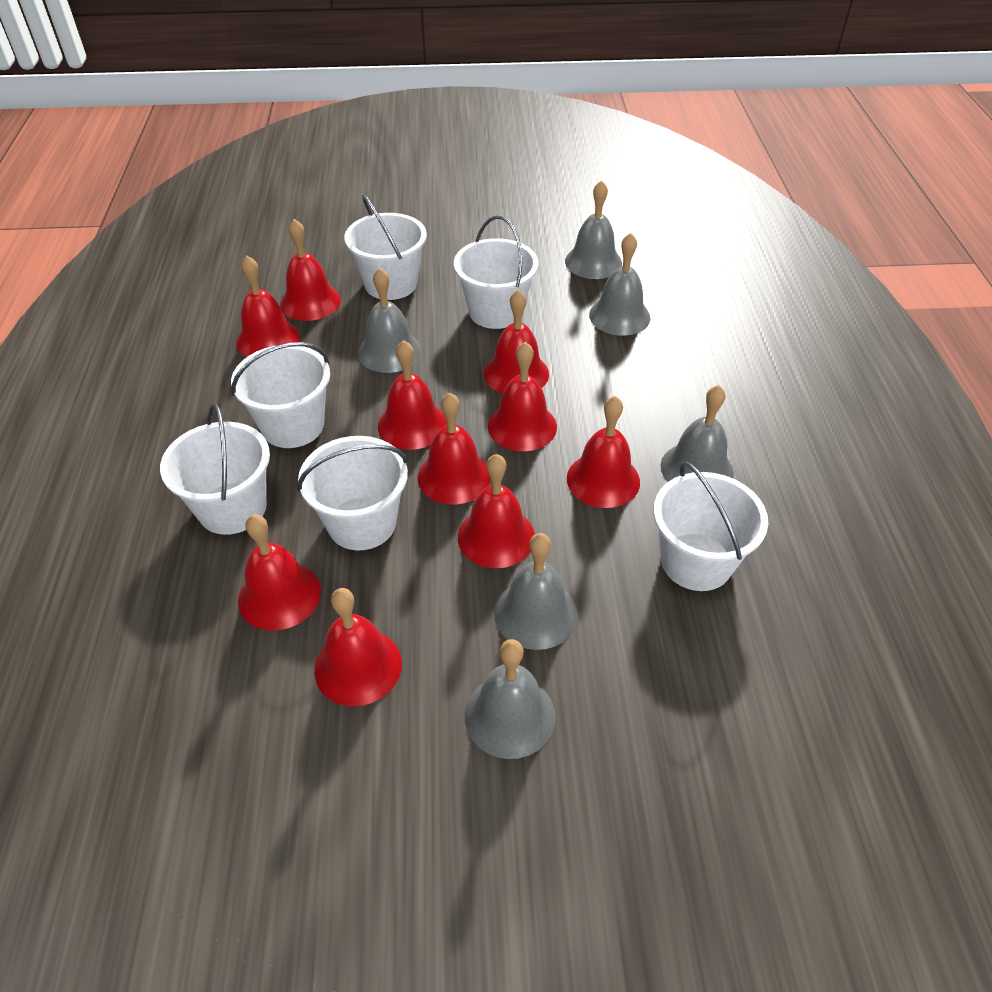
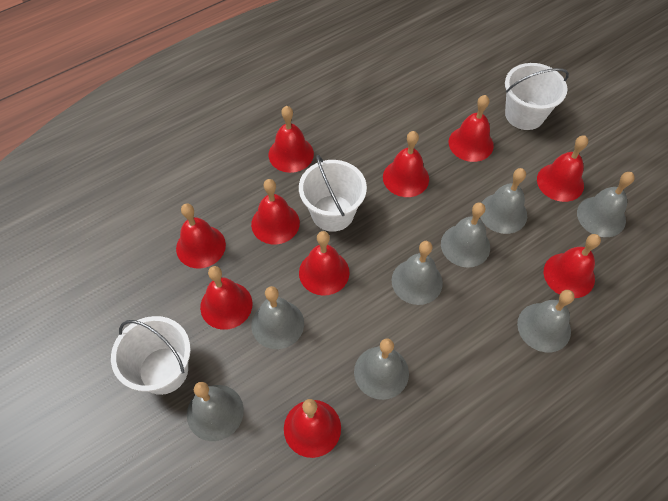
grey bell: 6 -> 8
white bucket: 6 -> 3

